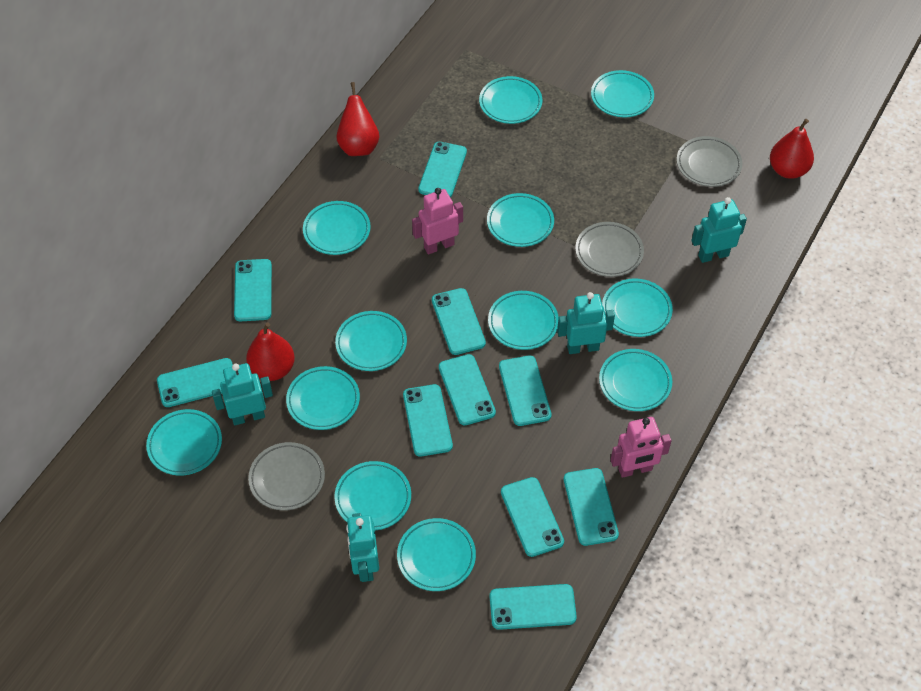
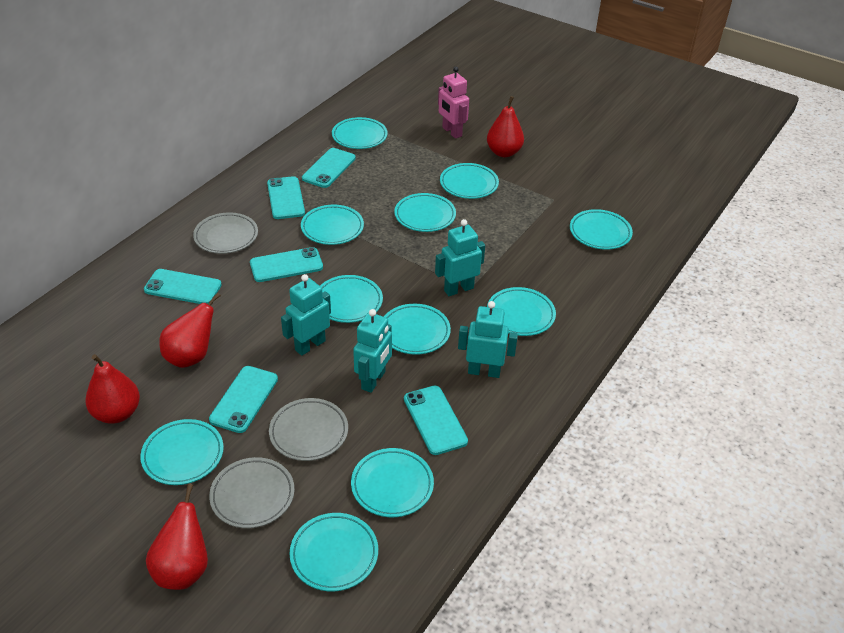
pink robot: 2 -> 1
red pear: 3 -> 4
turquoise phone: 10 -> 6
turquoise plate: 12 -> 11

